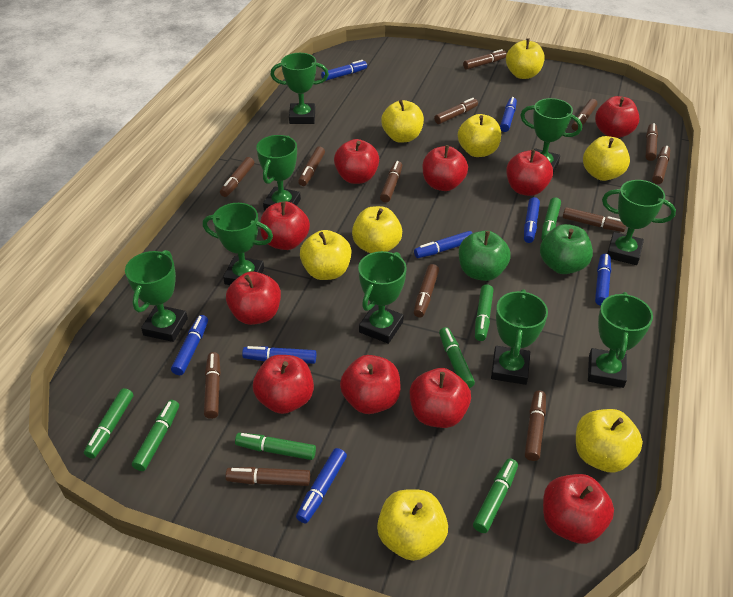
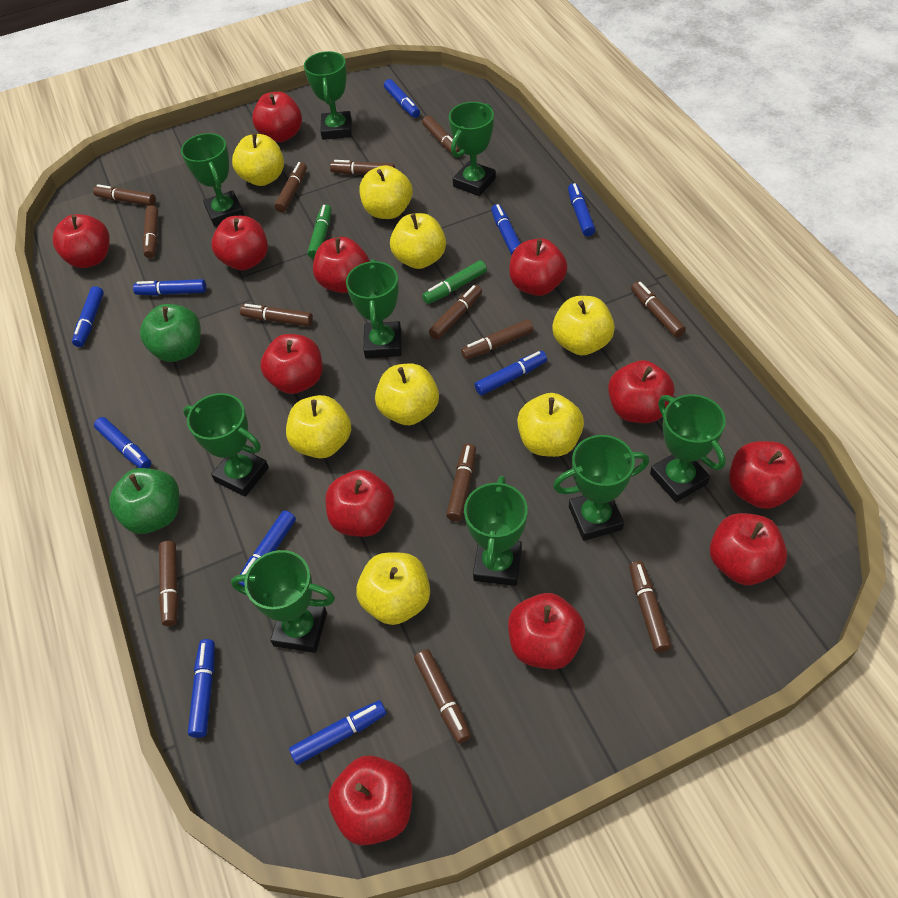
blue marker: 8 -> 10
green marker: 7 -> 2
red apple: 10 -> 12

